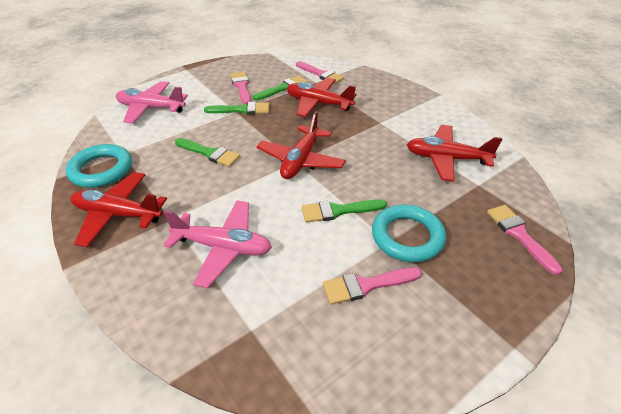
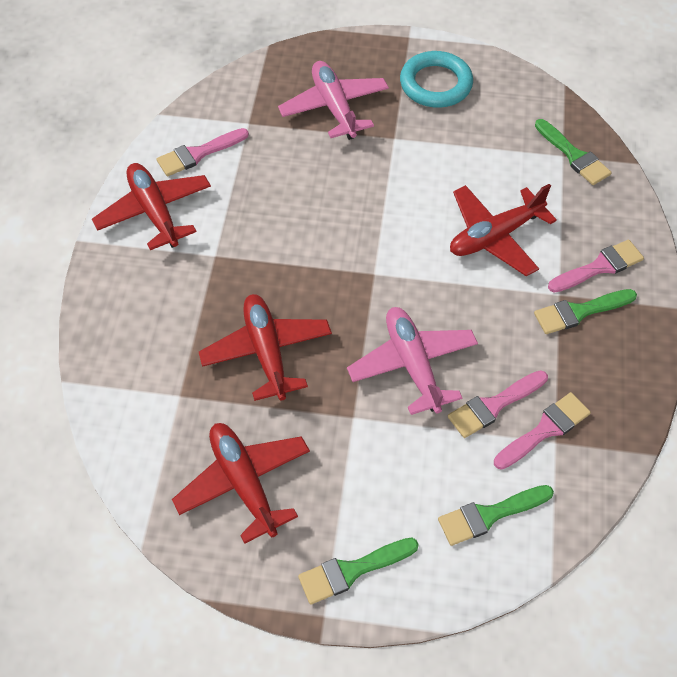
turquoise ring: 2 -> 1

